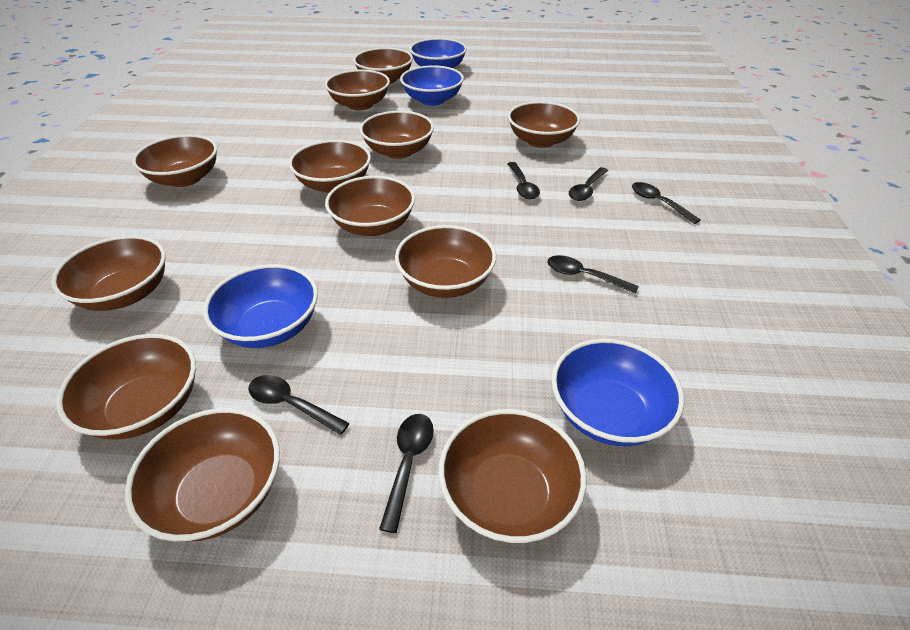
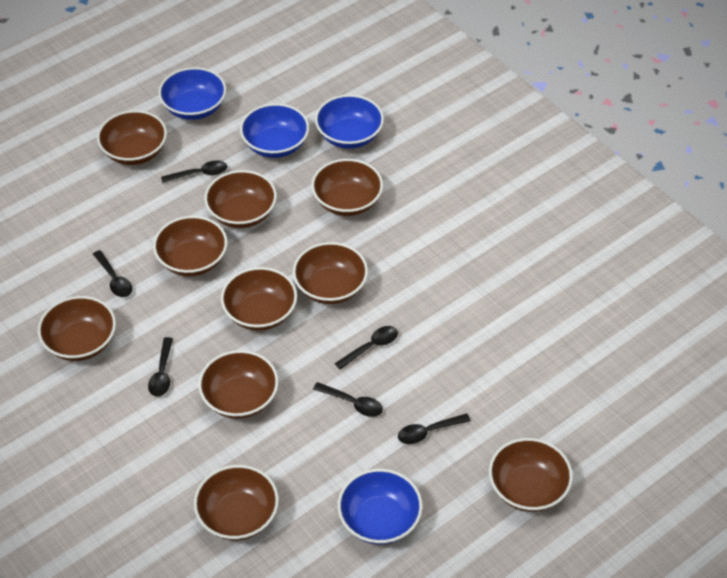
brown bowl: 12 -> 10

